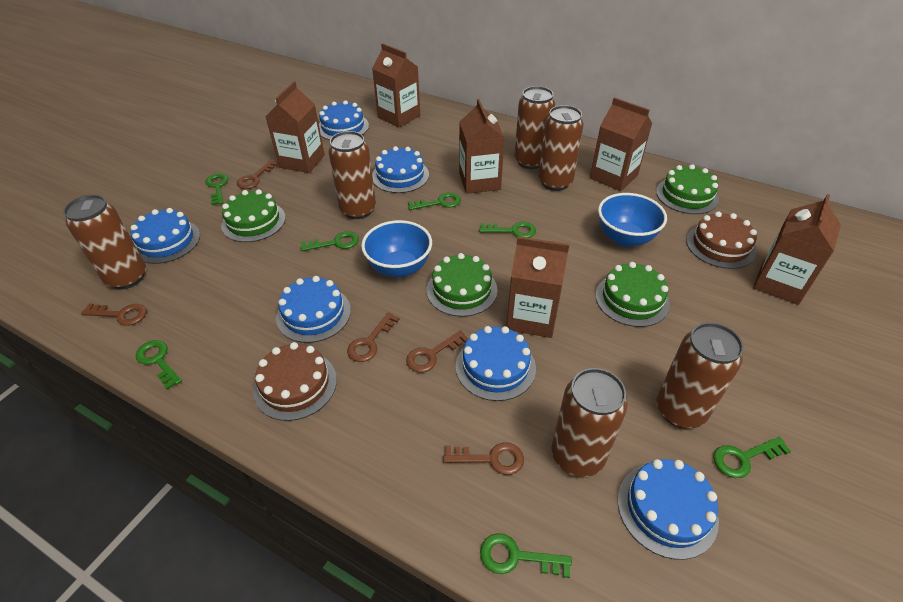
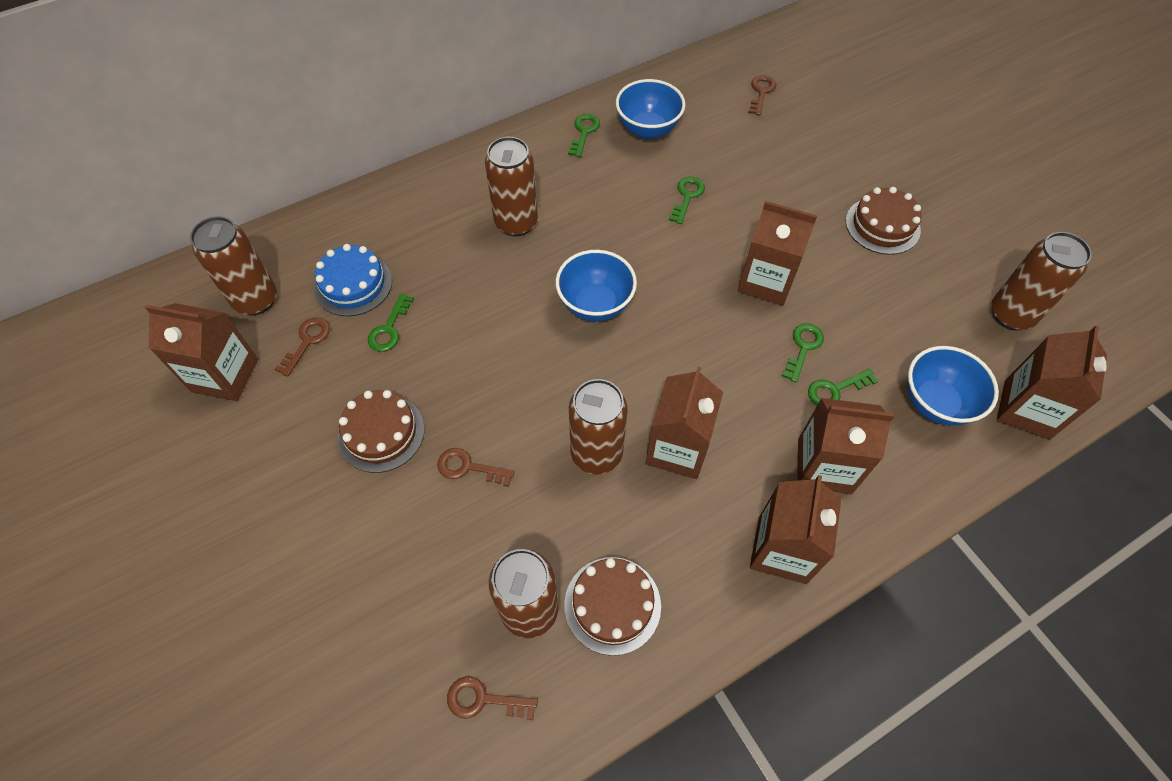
blue bowl: 2 -> 3
blue cake: 6 -> 1
brown cake: 2 -> 3
brown can: 6 -> 5
brown key: 5 -> 4
green cake: 4 -> 0
green key: 7 -> 5

